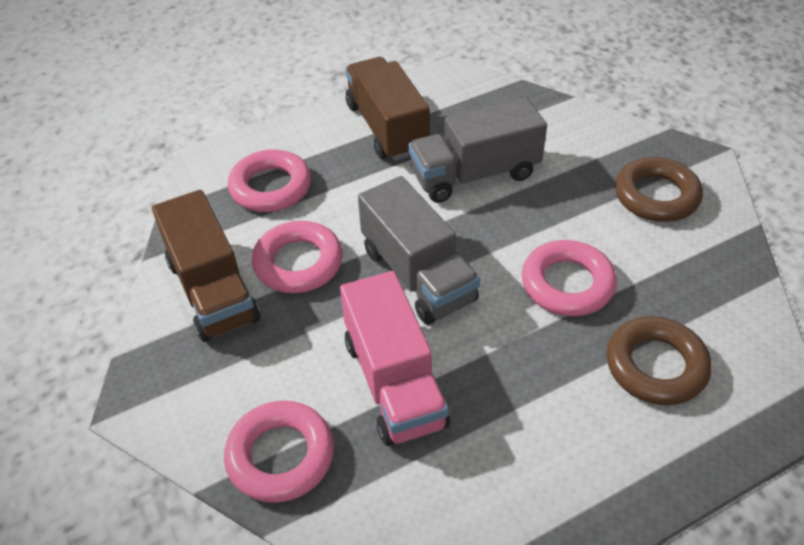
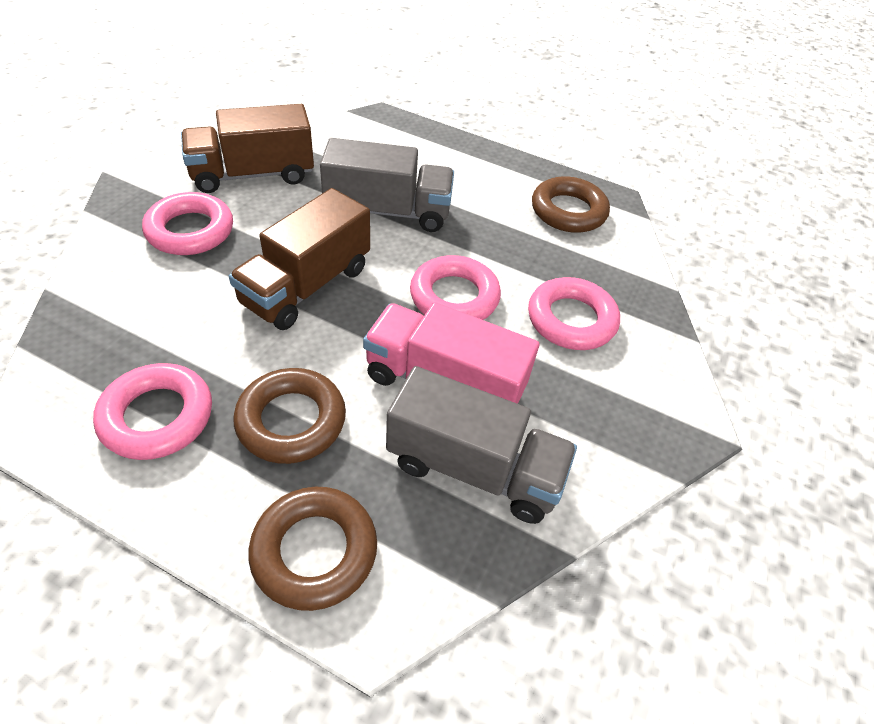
brown ring: 2 -> 3

